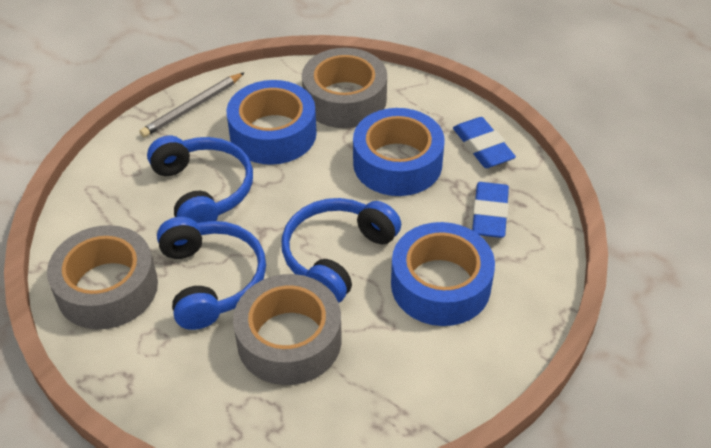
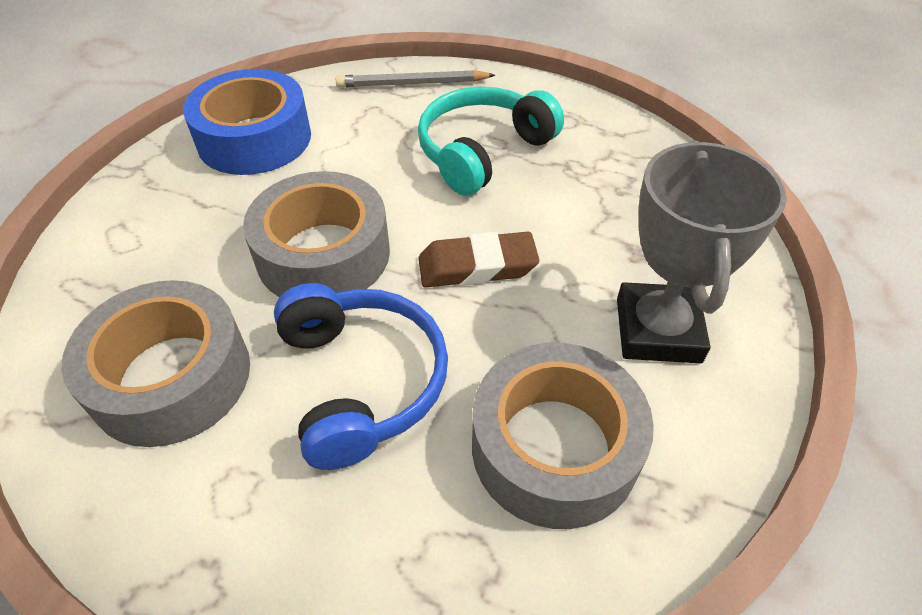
blue eraser: 2 -> 0
blue headphones: 3 -> 1
blue tape: 3 -> 1
brown eraser: 0 -> 1
grey trophy: 0 -> 1
turquoise headphones: 0 -> 1

